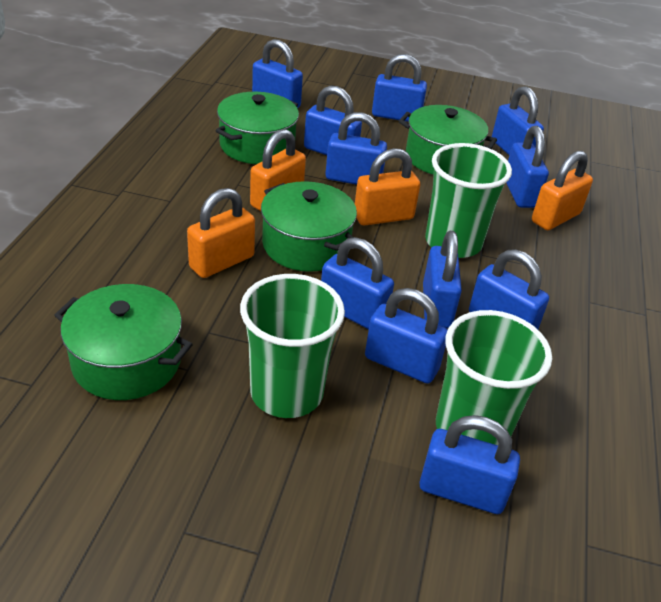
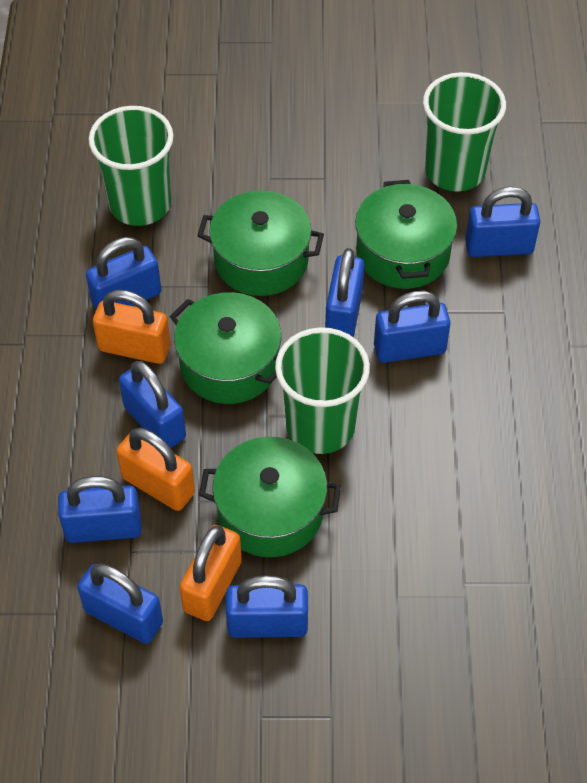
blue padlock: 11 -> 8
orange padlock: 4 -> 3

